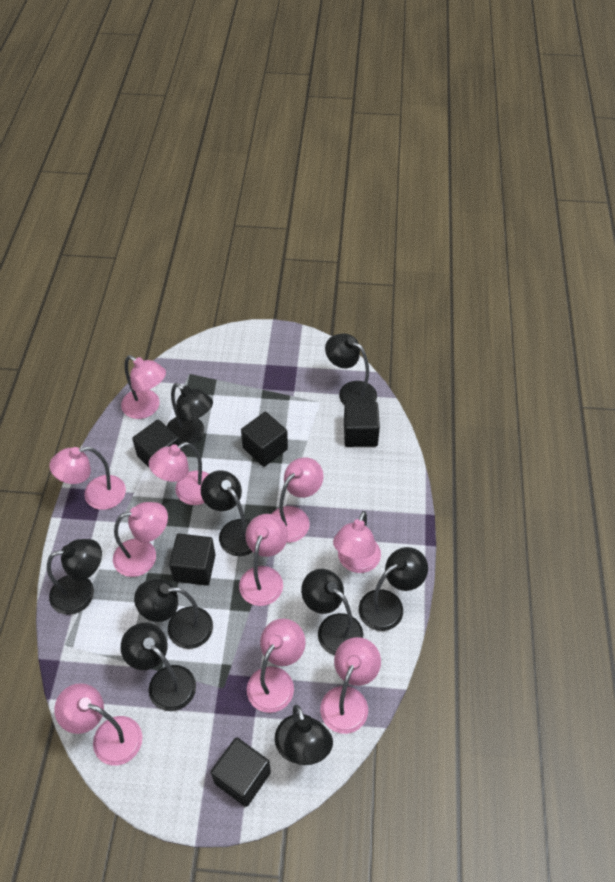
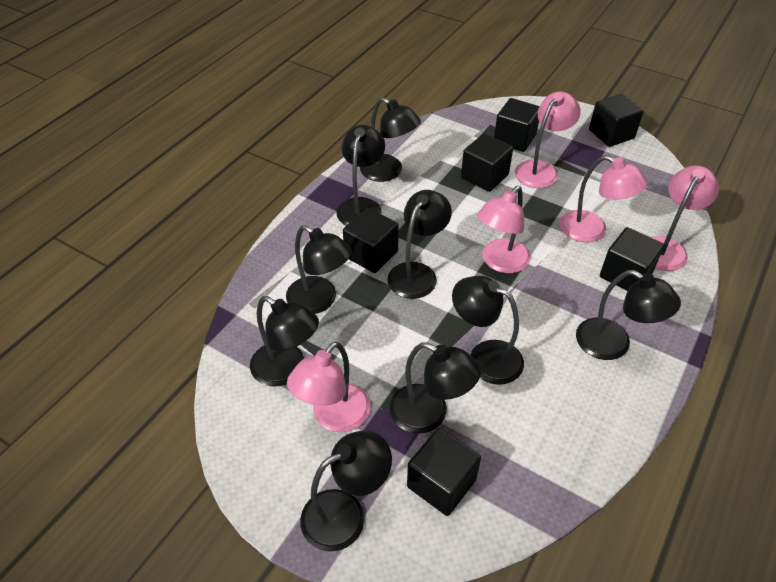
black cube: 5 -> 6
pink lamp: 10 -> 5

